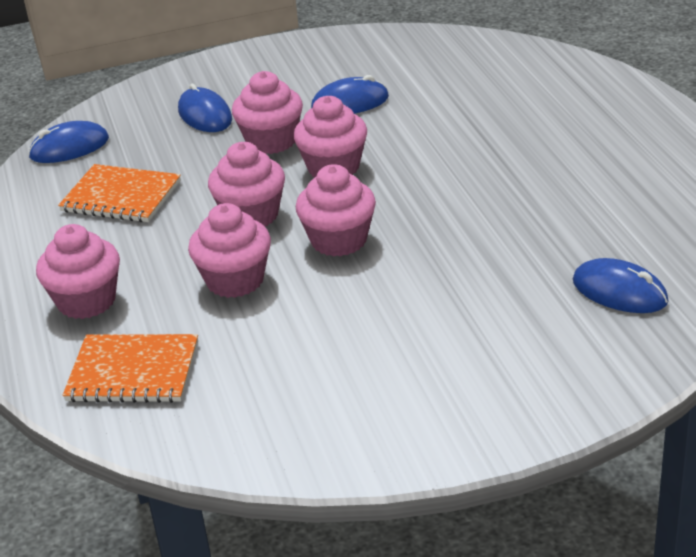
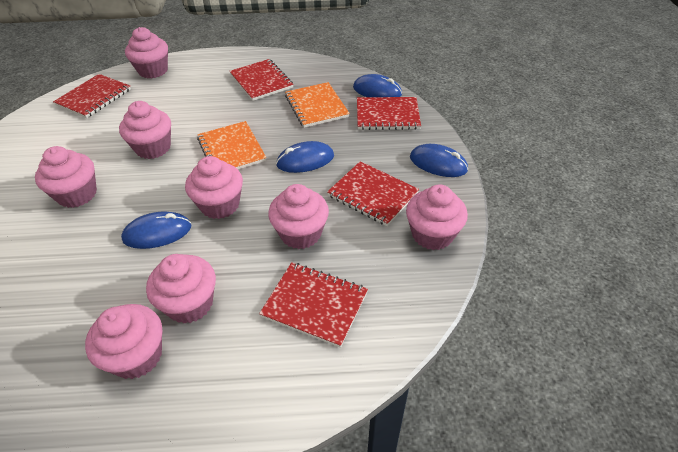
pink cupcake: 6 -> 8
red notebook: 0 -> 5

